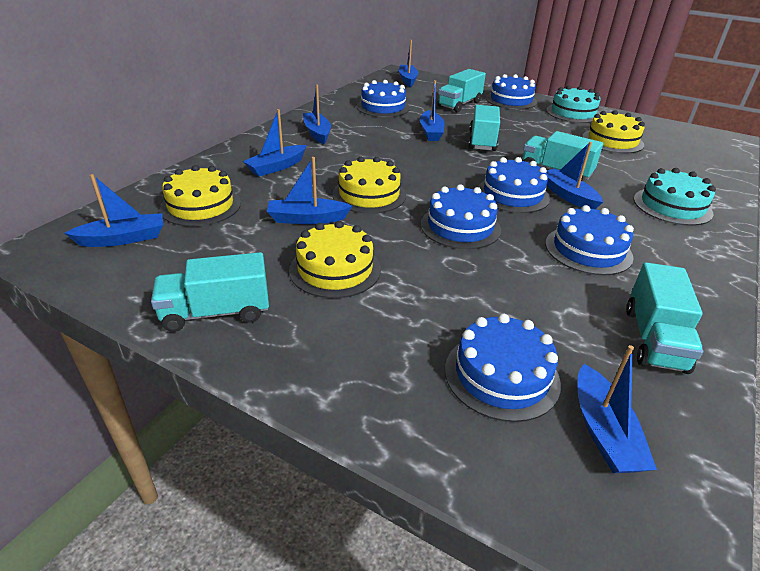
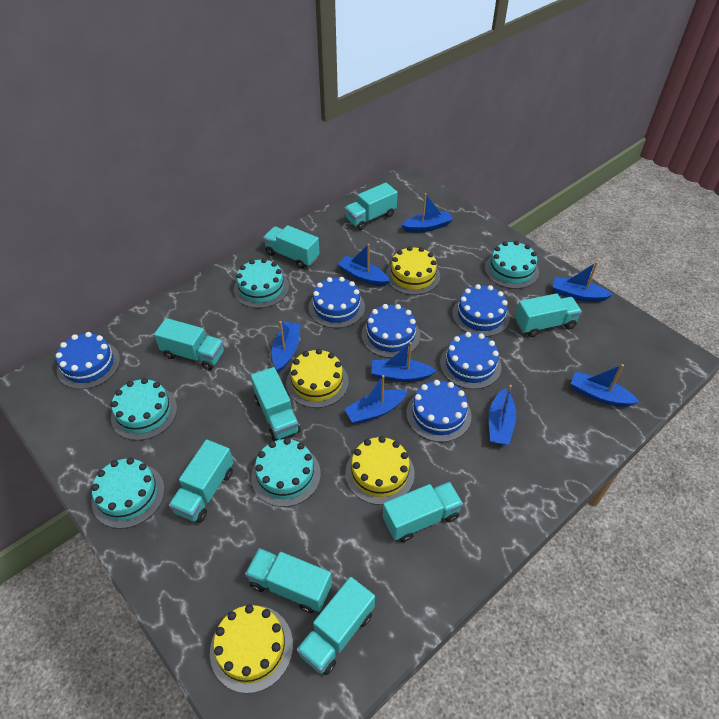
turquoise cake: 2 -> 5
turquoise truck: 5 -> 9

